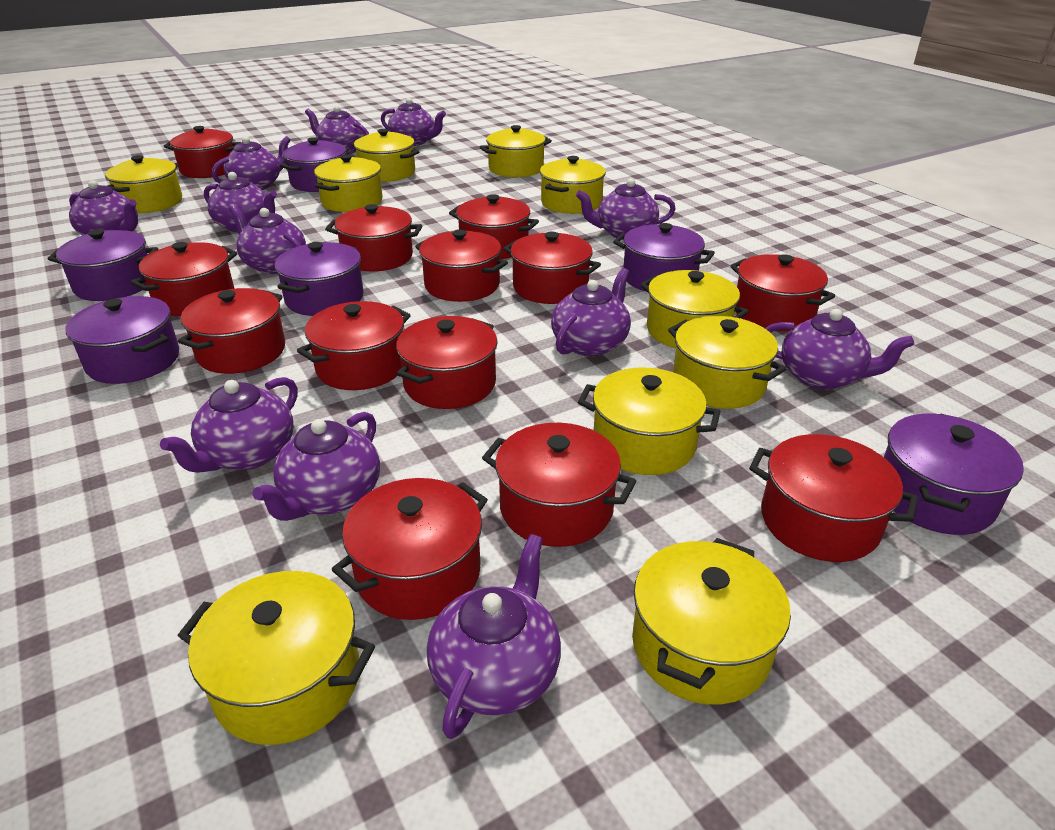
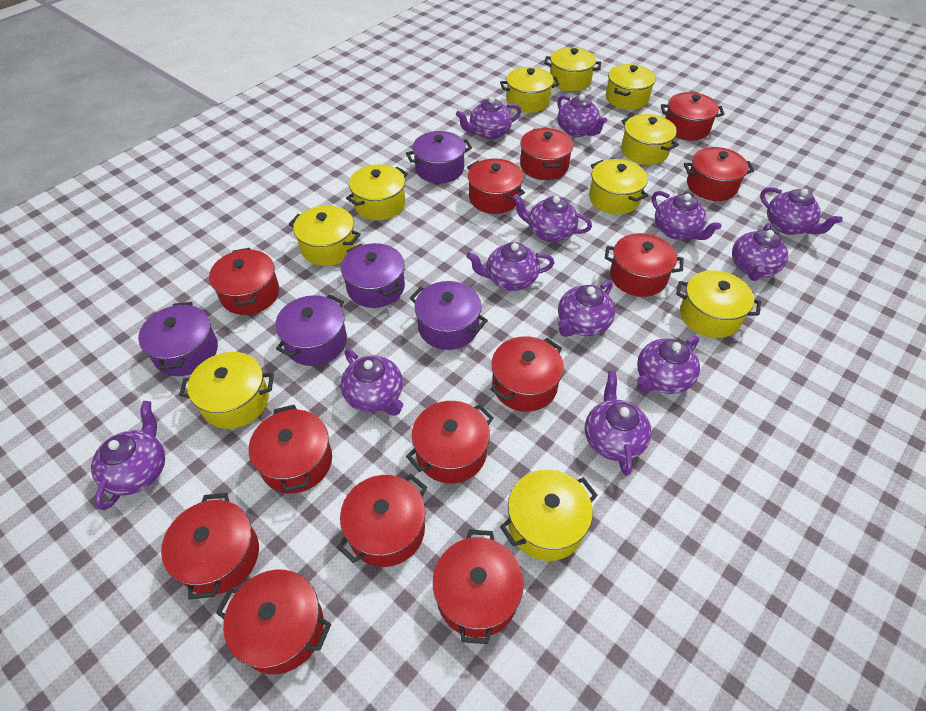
purple pot: 6 -> 5

